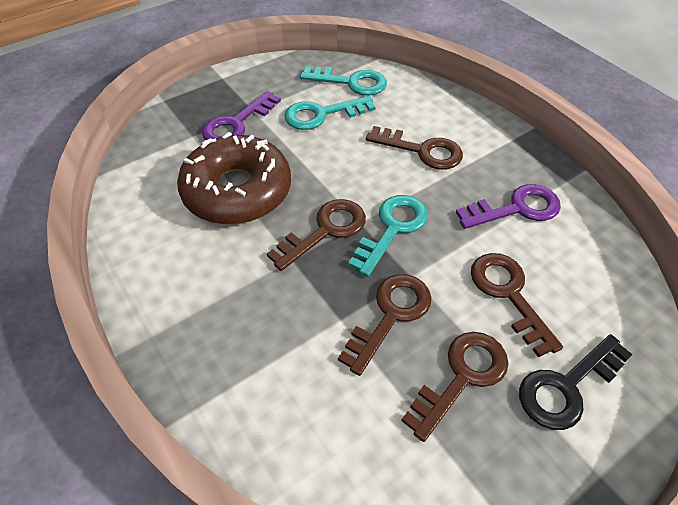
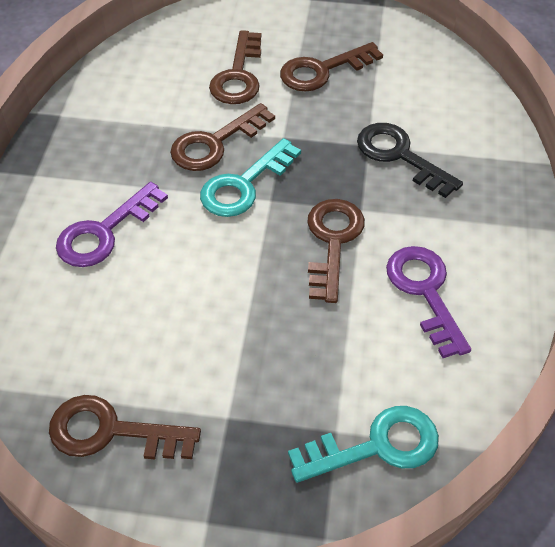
brown donut: 1 -> 0
turquoise key: 3 -> 2

